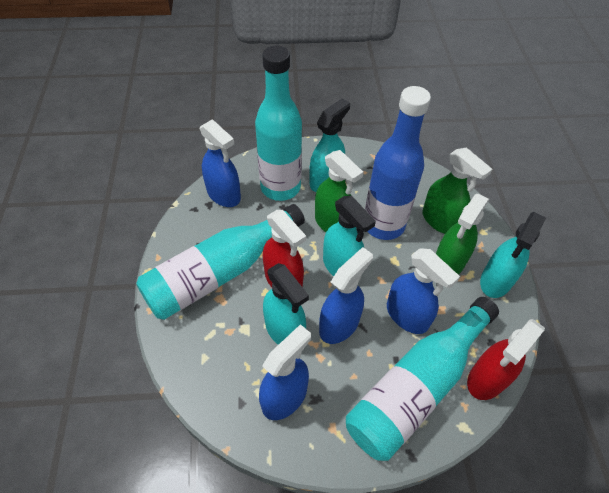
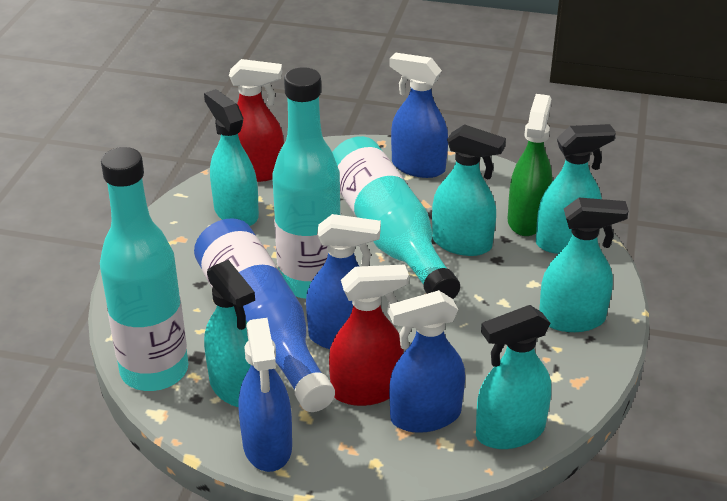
green spray bottle: 3 -> 1
turquoise spray bottle: 4 -> 6

